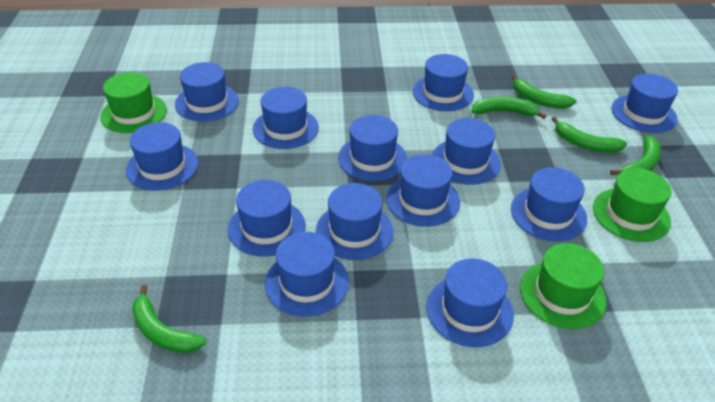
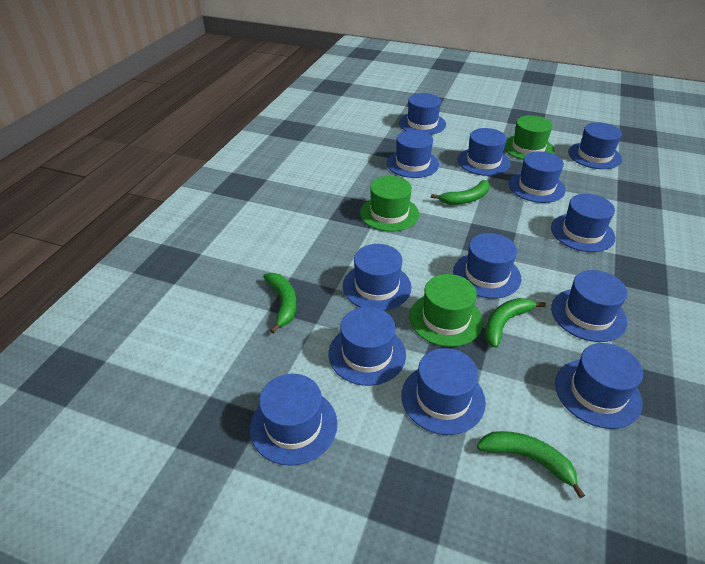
green banana: 5 -> 4

